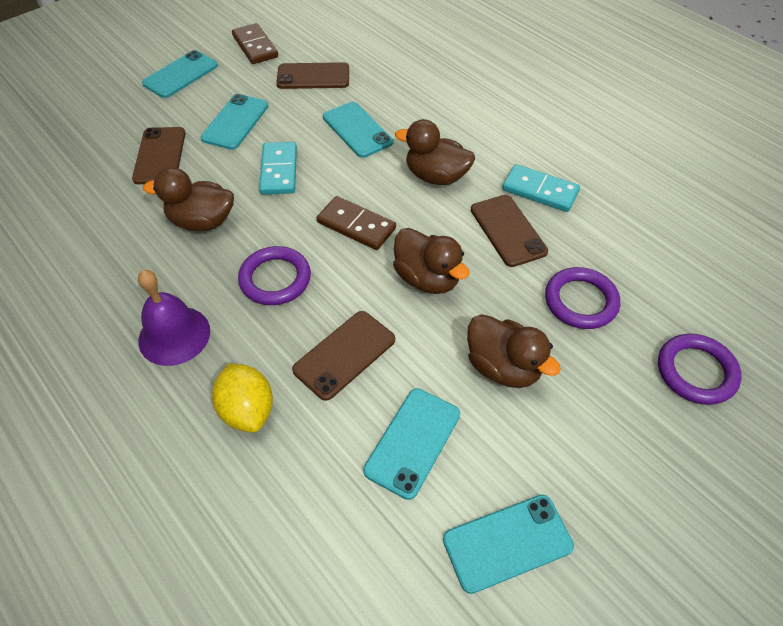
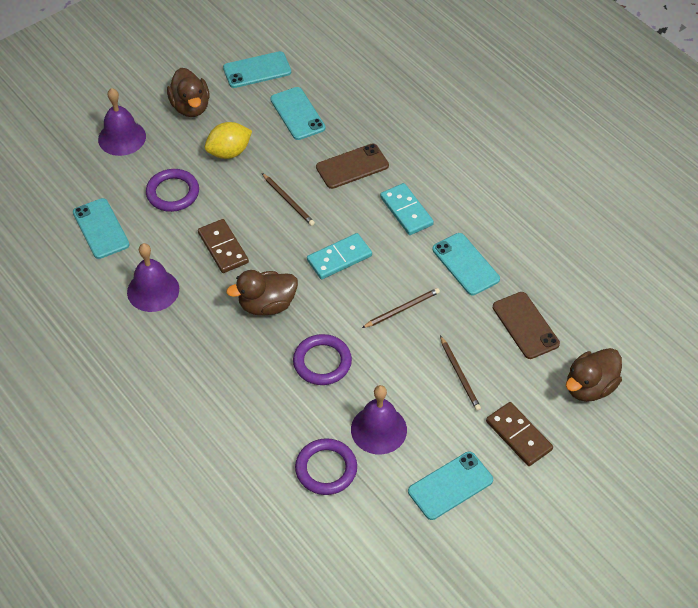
brown duck: 4 -> 3
brown pencil: 0 -> 3
brown phone: 4 -> 2
purple bell: 1 -> 3

